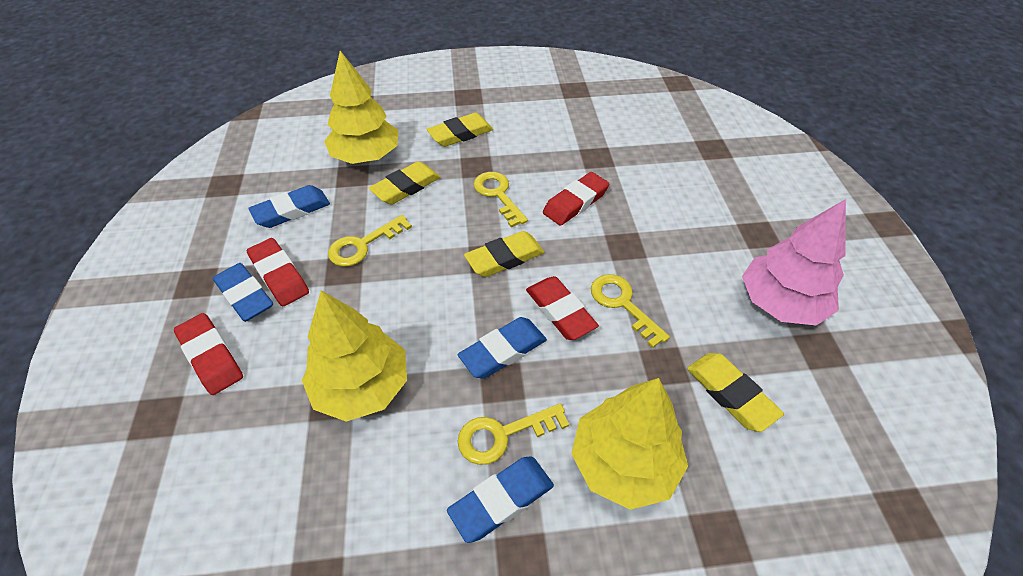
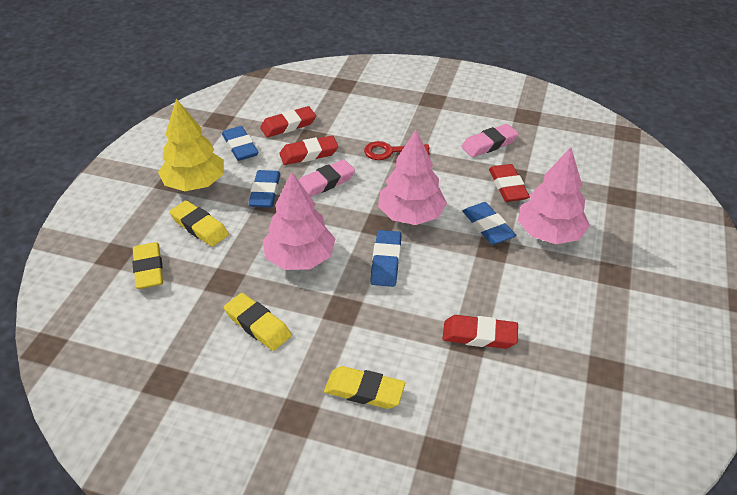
pink eraser: 0 -> 2
pink tree: 1 -> 3
red key: 0 -> 1
yellow key: 4 -> 0
yellow tree: 3 -> 1

